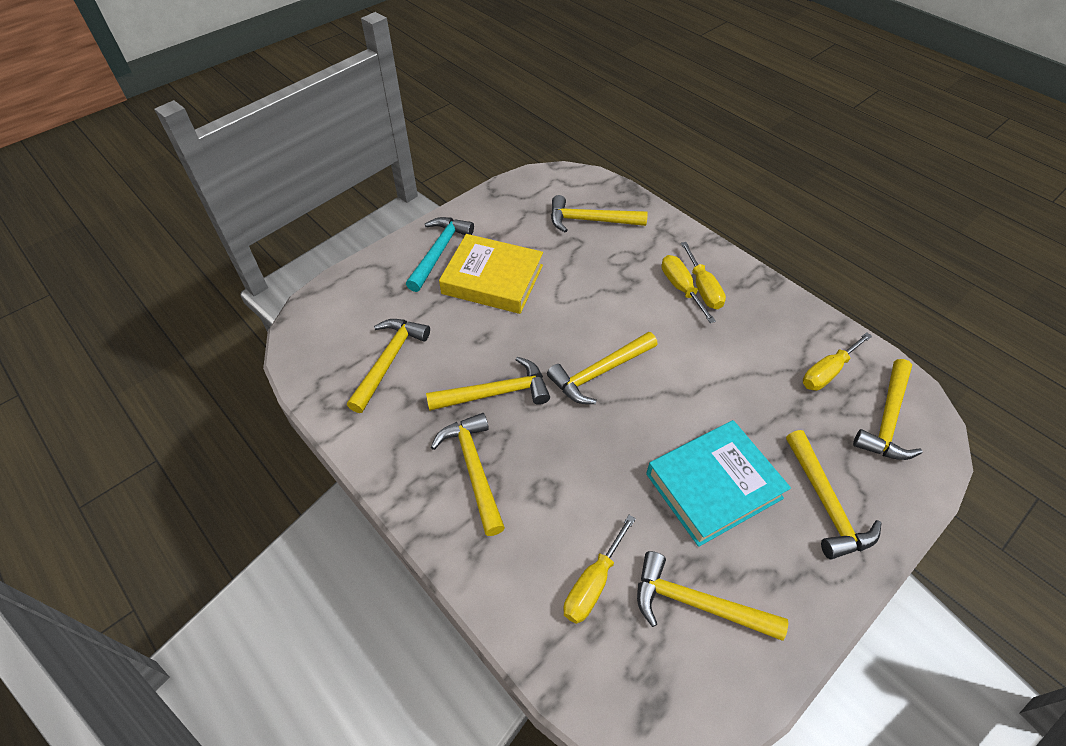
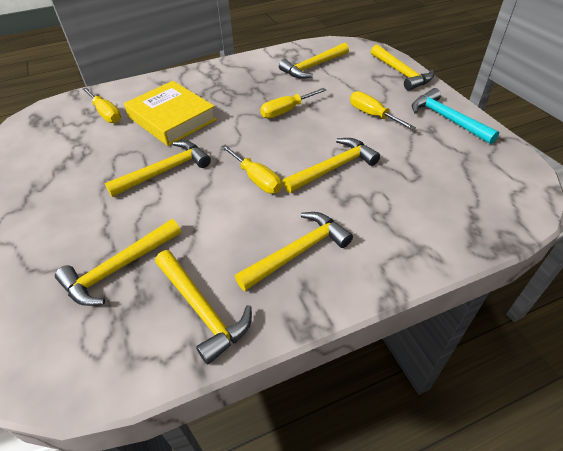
turquoise book: 1 -> 0
yellow hammer: 8 -> 7

